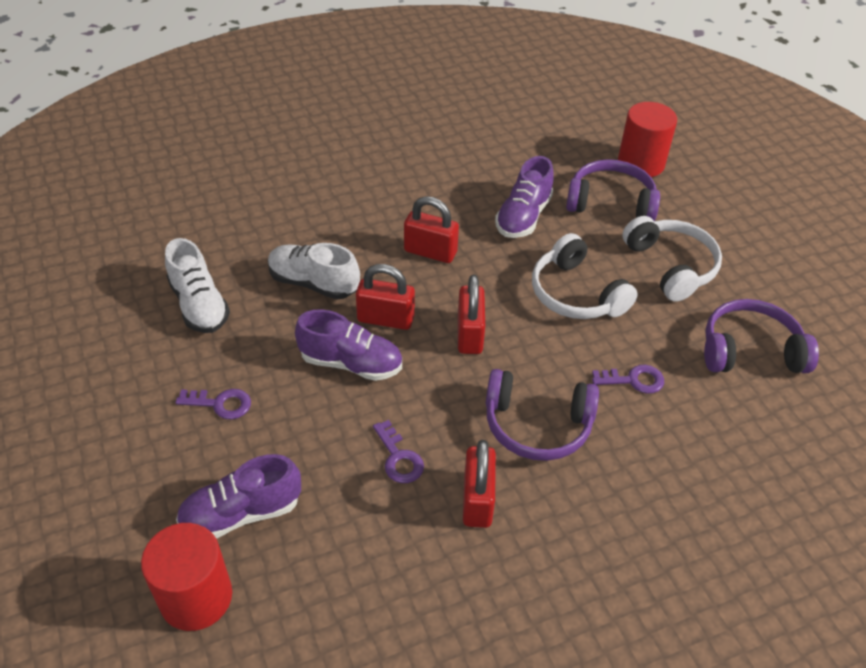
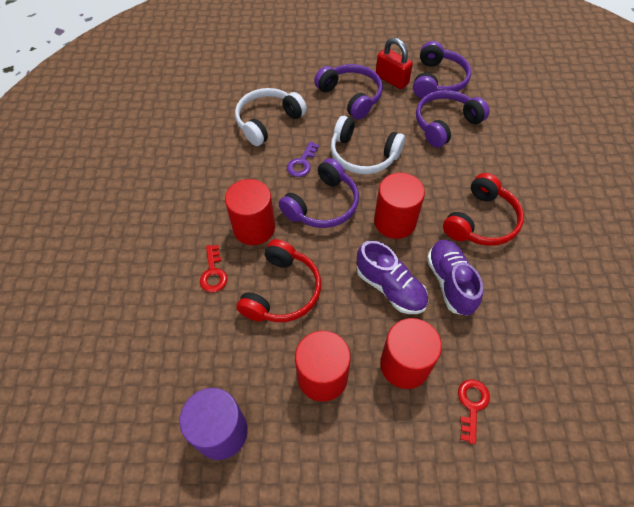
purple cylinder: 0 -> 1
purple headphones: 3 -> 4
purple key: 3 -> 1
purple shoe: 3 -> 2
red cylinder: 2 -> 4
red headphones: 0 -> 2
red key: 0 -> 2
red padlock: 4 -> 1
white shoe: 2 -> 0

